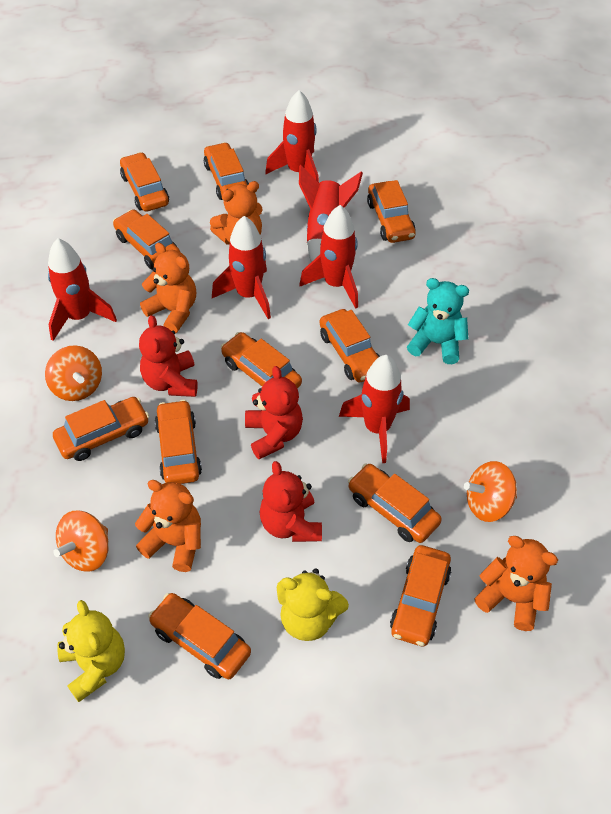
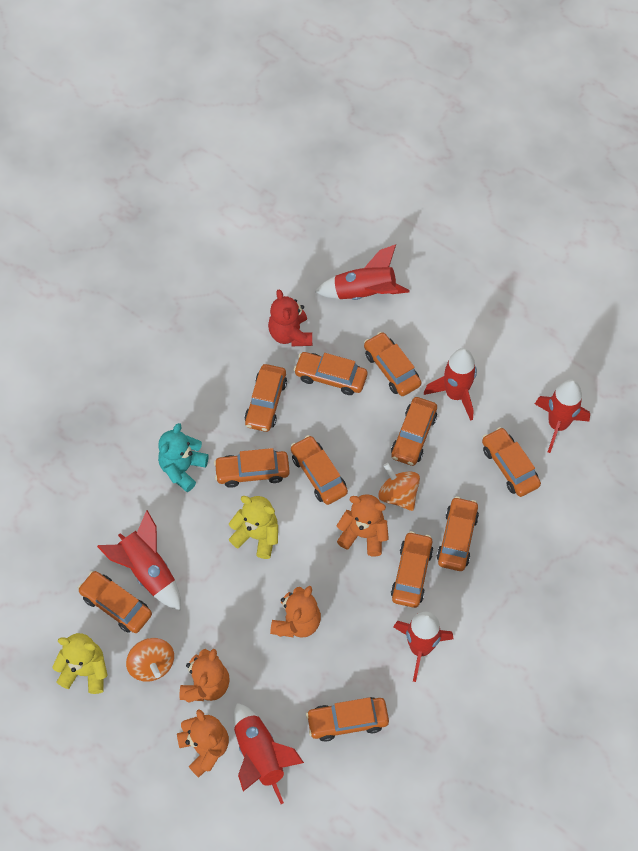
orange spinning top: 3 -> 2
red teddy bear: 3 -> 1

